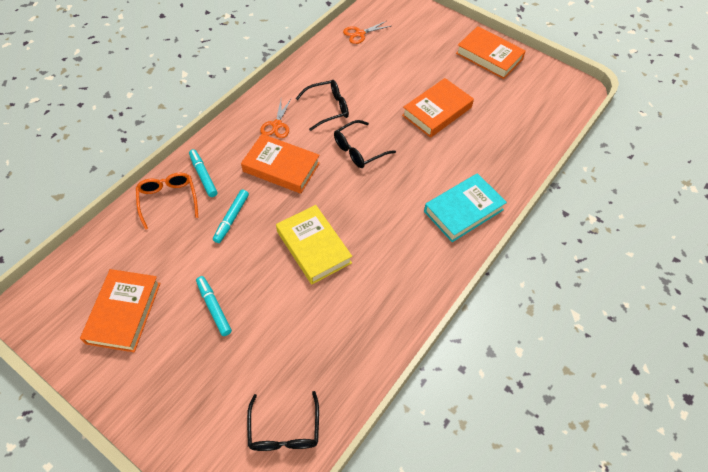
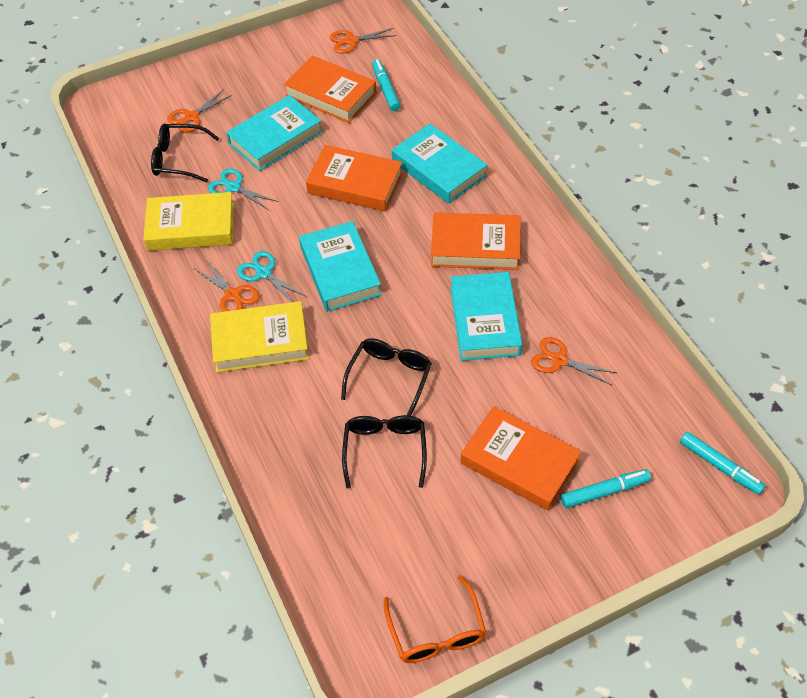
orange scissors: 2 -> 4
turquoise book: 1 -> 4
turquoise scissors: 0 -> 2
yellow book: 1 -> 2

